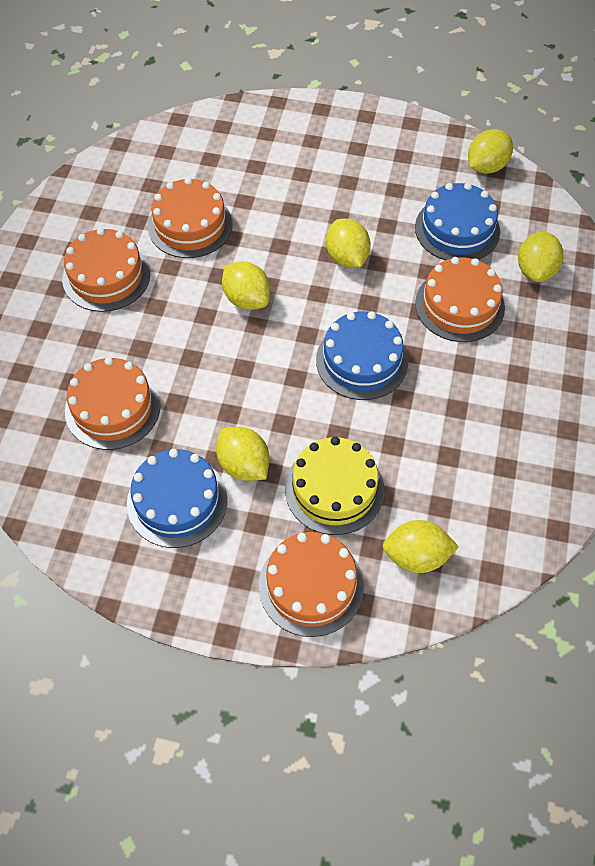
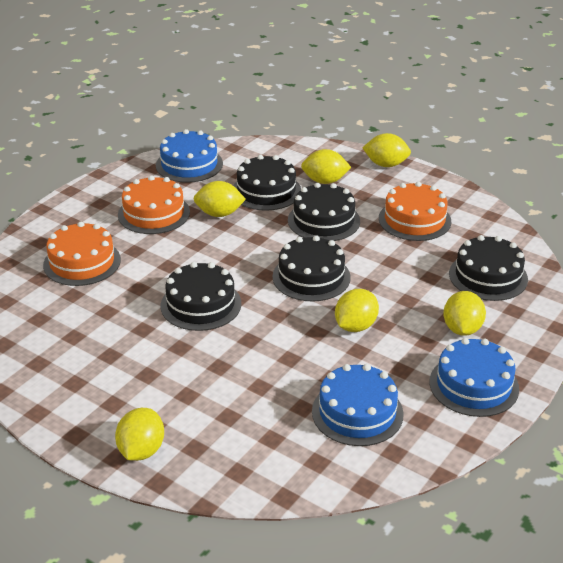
black cake: 0 -> 5
orange cake: 5 -> 3
yellow cake: 1 -> 0

